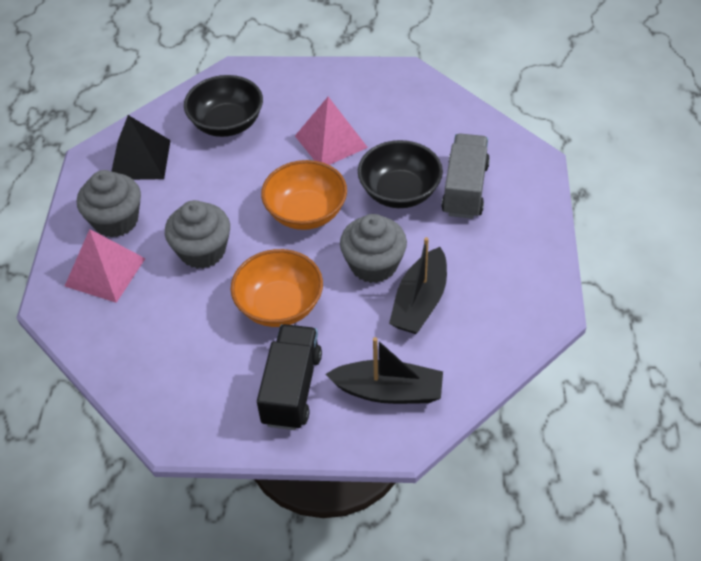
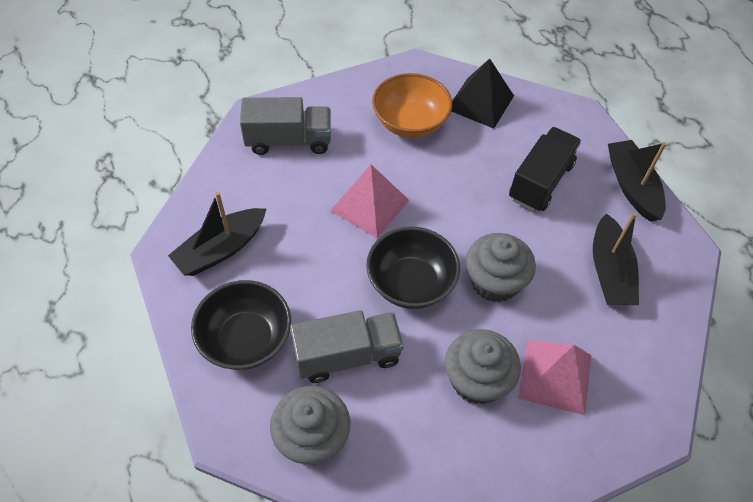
black boat: 2 -> 3
grey truck: 1 -> 2
orange bowl: 2 -> 1

